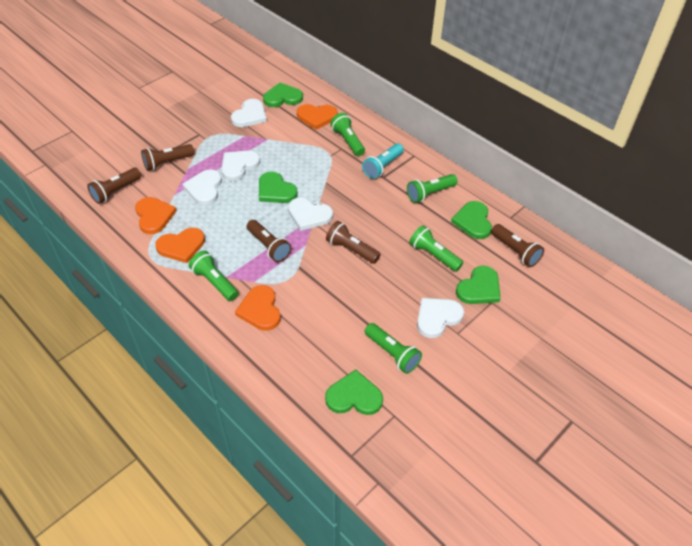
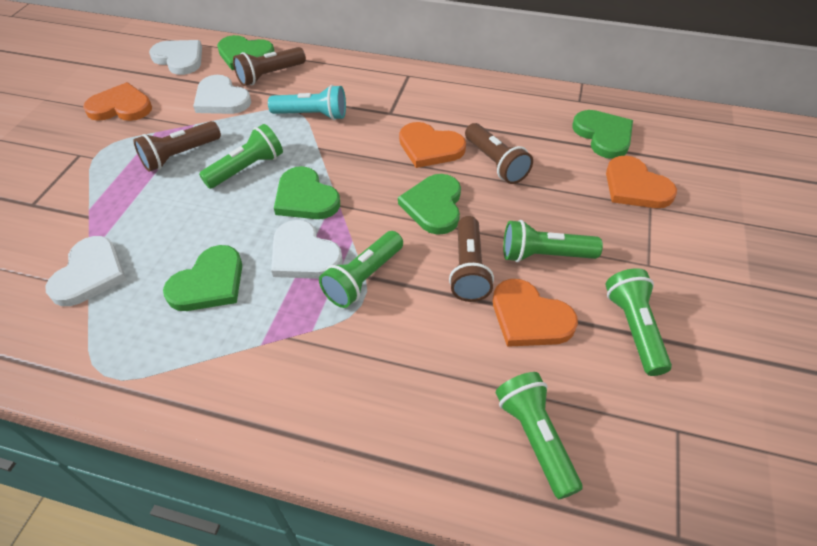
brown flashlight: 5 -> 4
white heart: 5 -> 4

